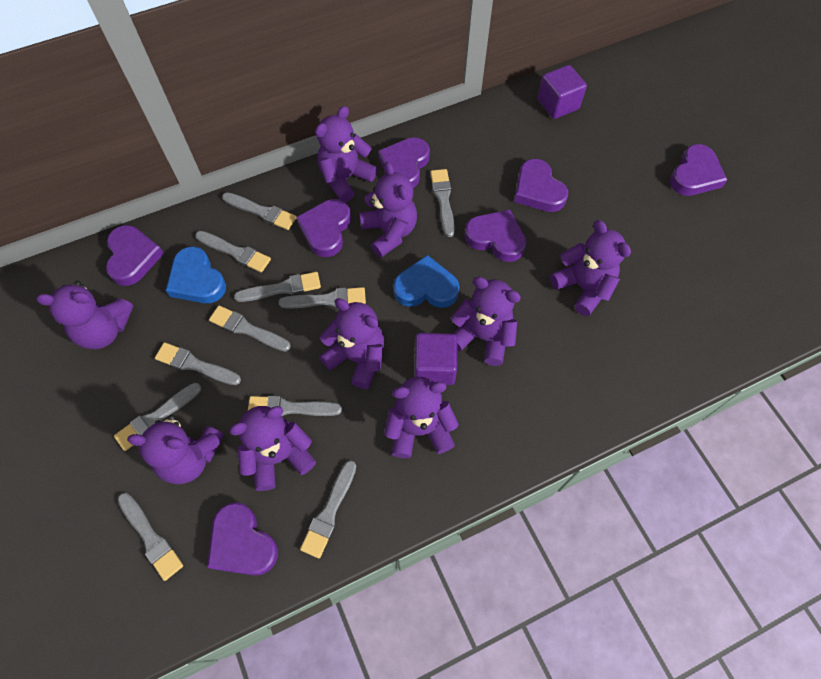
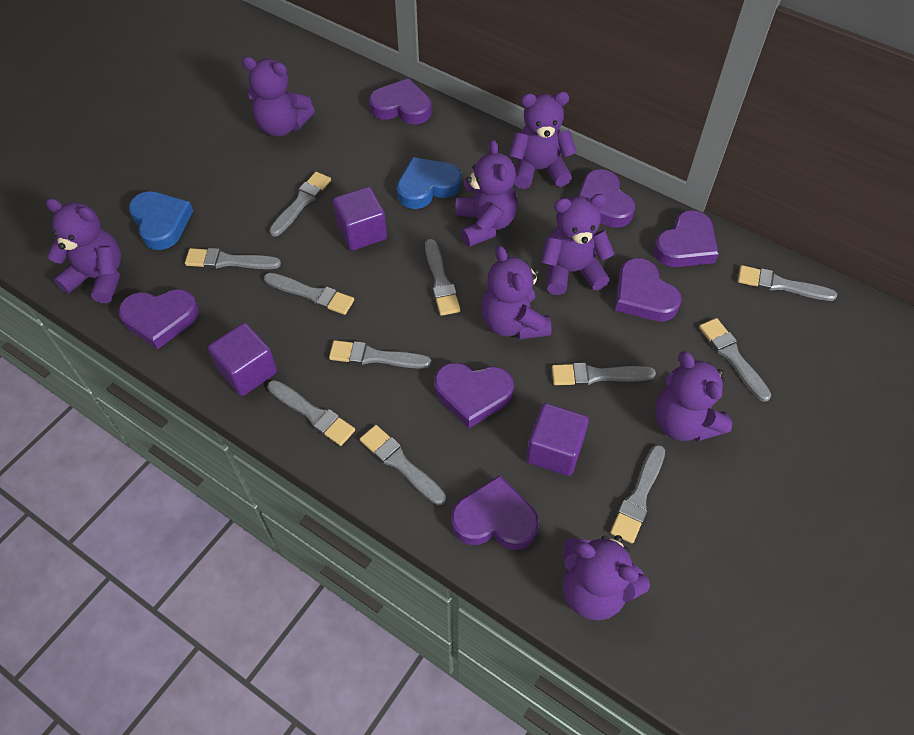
purple cube: 2 -> 3
purple teddy bear: 9 -> 8

